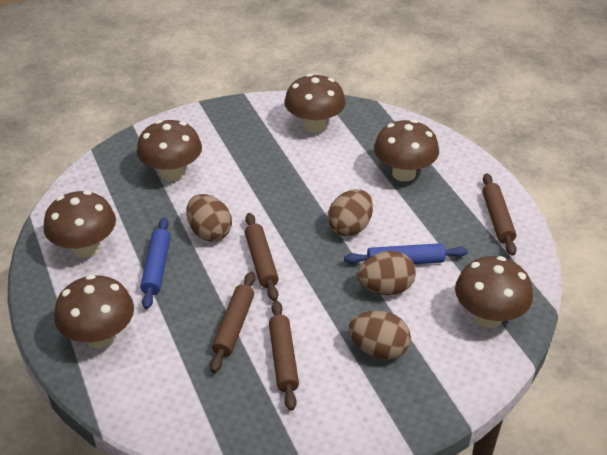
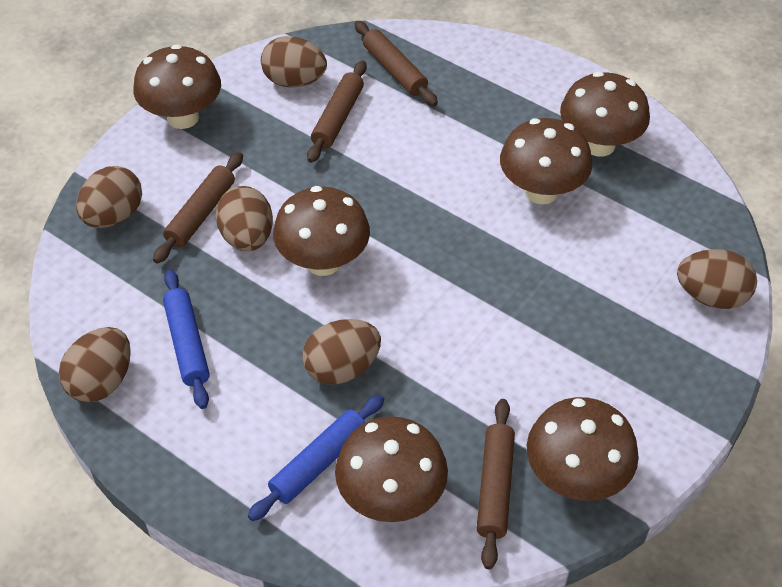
brown egg: 4 -> 6

